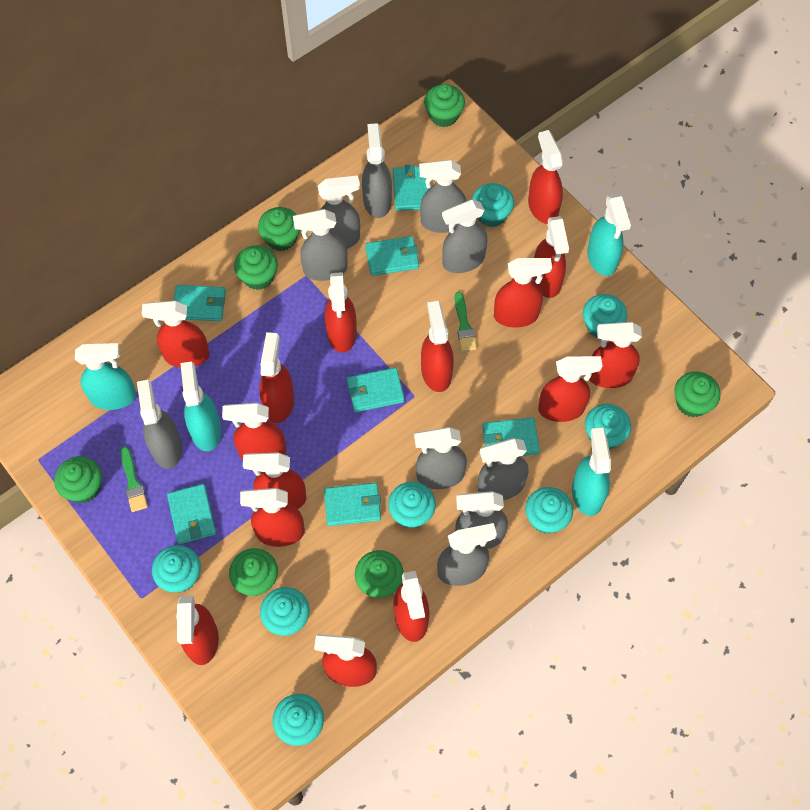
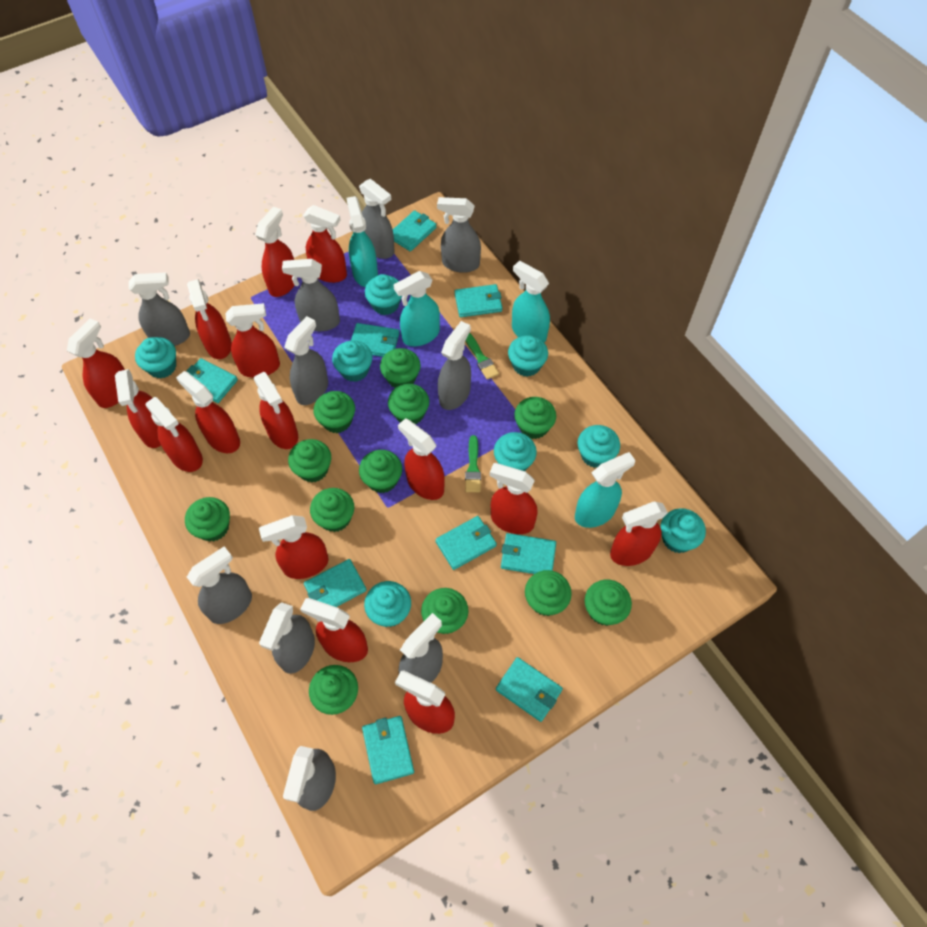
green cupcake: 7 -> 12
turquoise wallet: 7 -> 9

